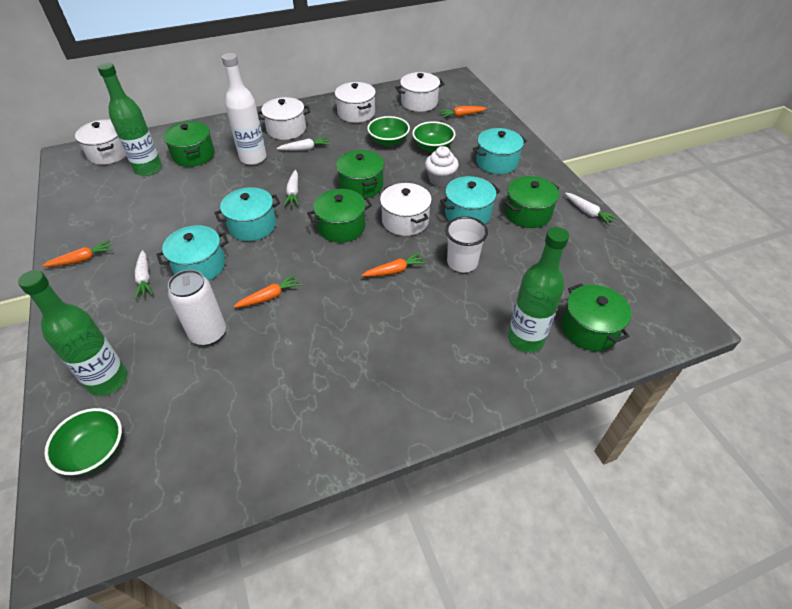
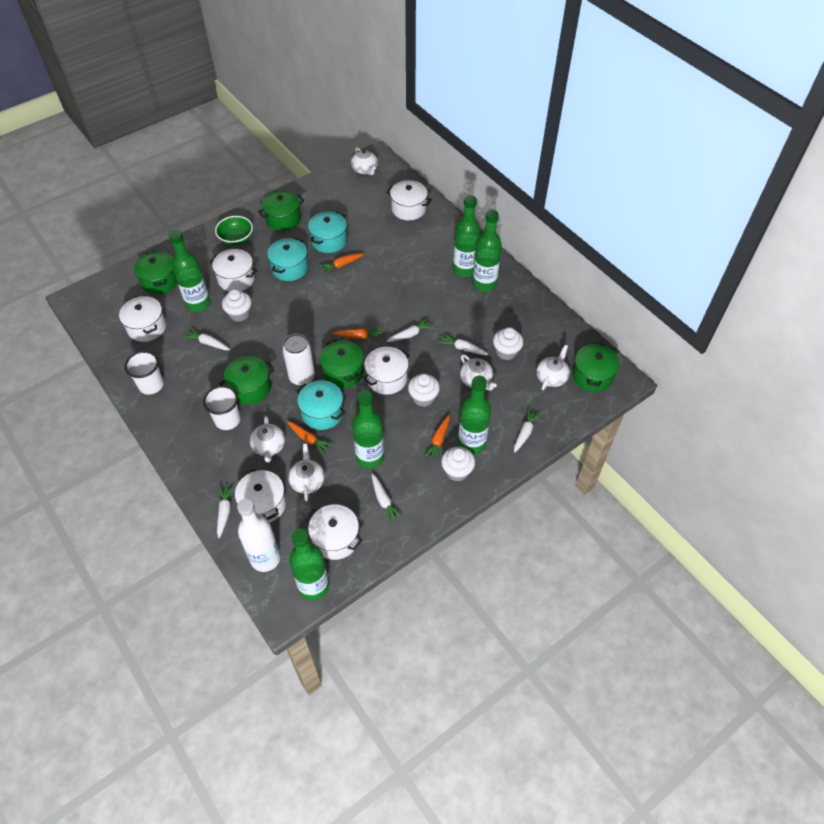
green bottle: 3 -> 6
green bowl: 3 -> 1
turquoise pot: 4 -> 3
white carrot: 4 -> 6
white cup: 1 -> 2
white cupcake: 1 -> 4
white pot: 5 -> 6
white teapot: 0 -> 5

